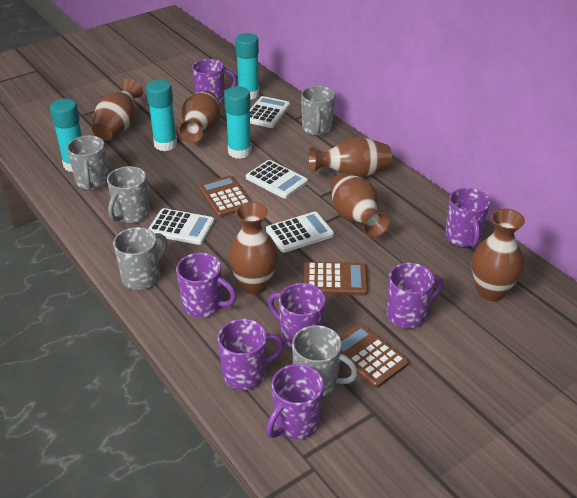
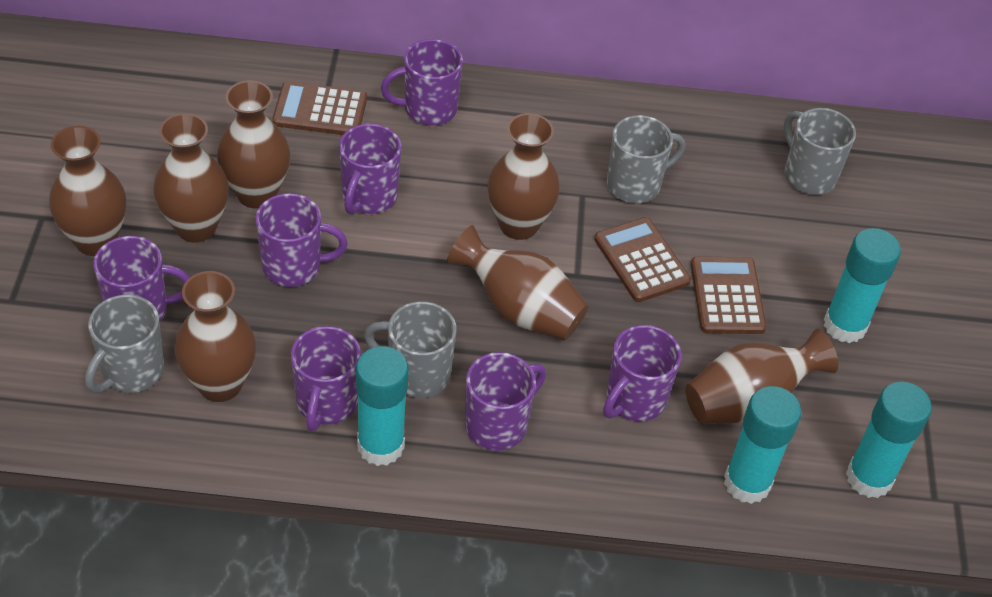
brown vase: 6 -> 7
grey mug: 5 -> 4
white calculator: 4 -> 0

